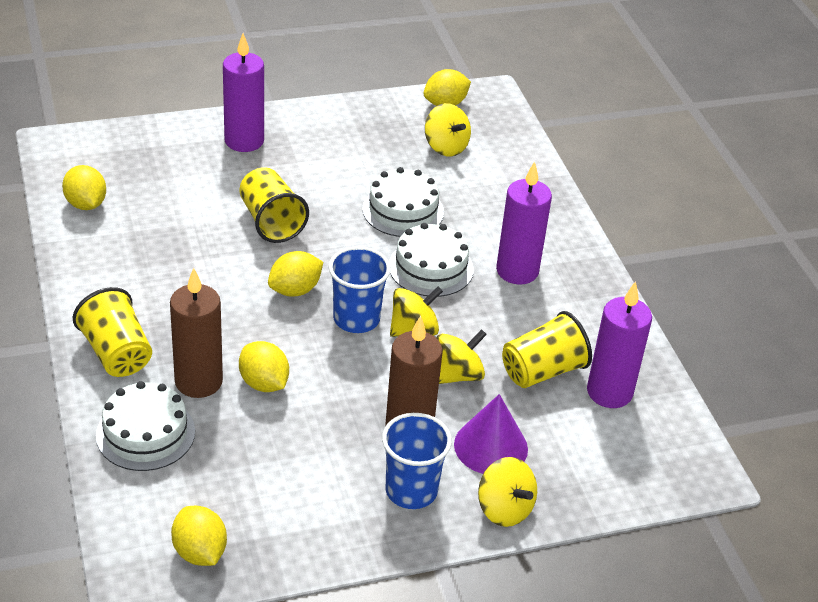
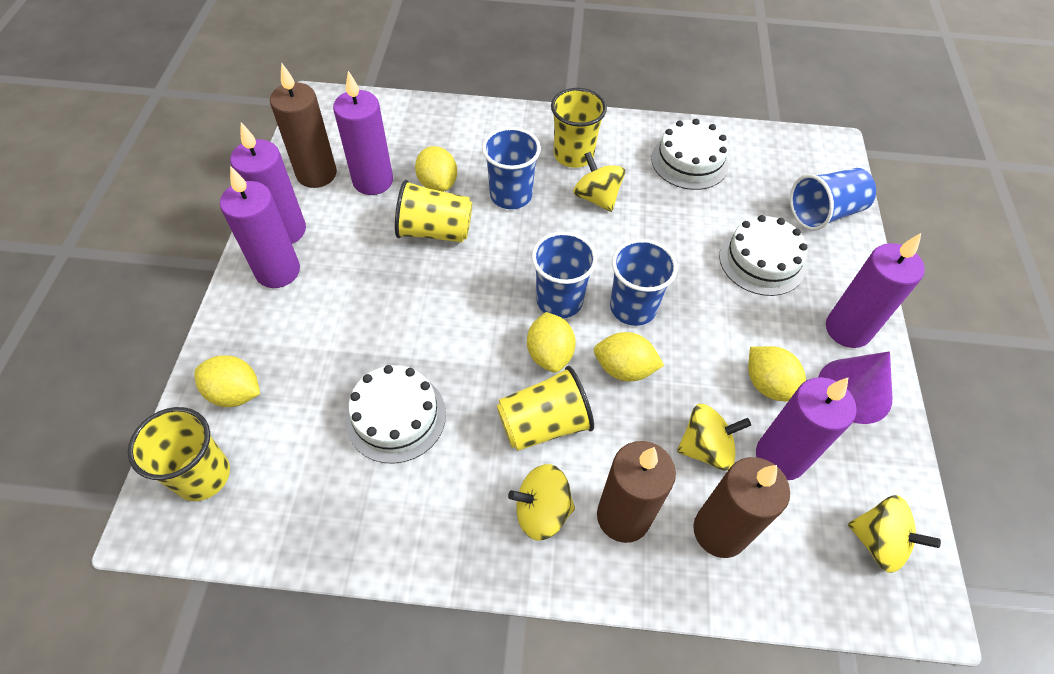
blue cup: 2 -> 4
brown candle: 2 -> 3
purple candle: 3 -> 5
yellow cup: 3 -> 4

